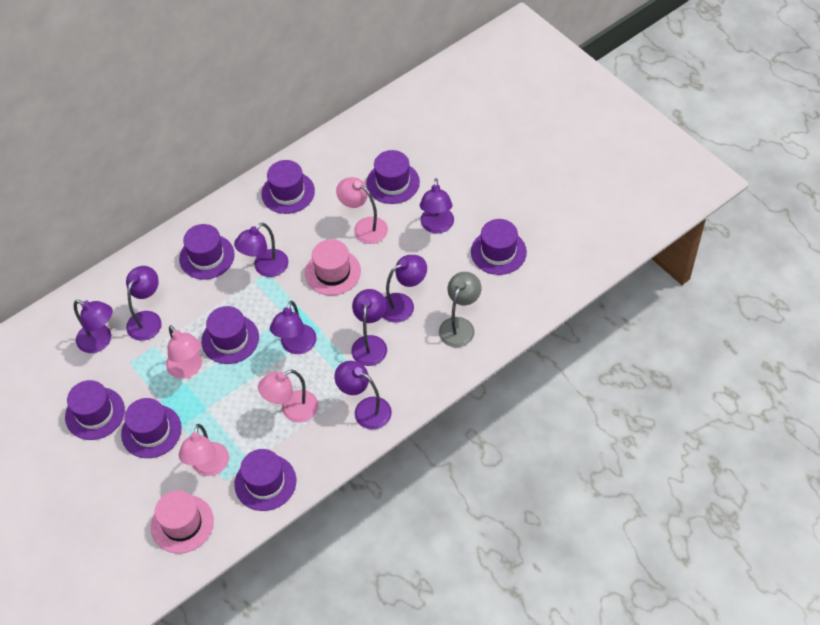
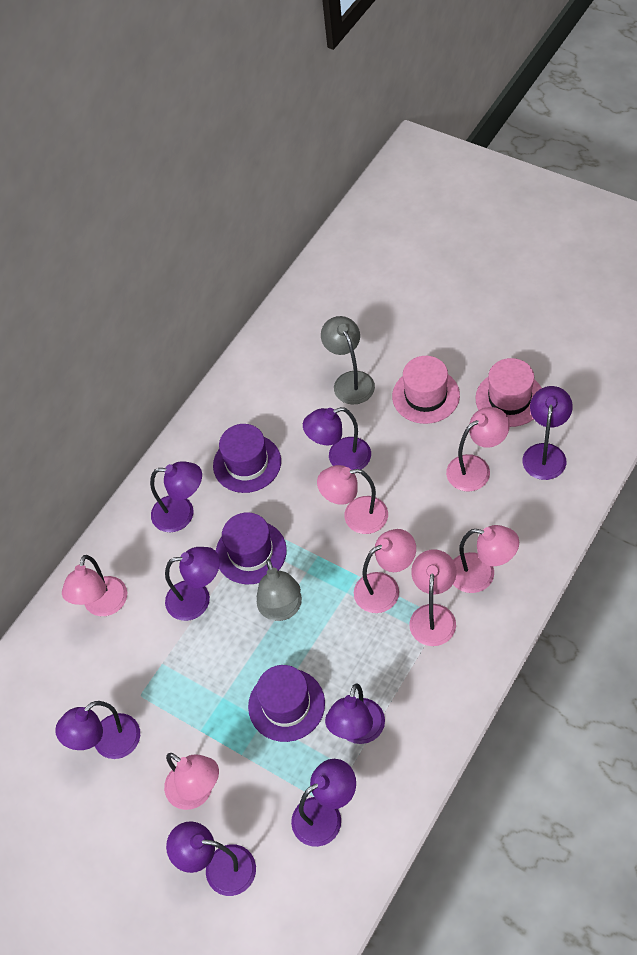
grey lamp: 1 -> 2
pink lamp: 4 -> 7
purple hat: 8 -> 3

